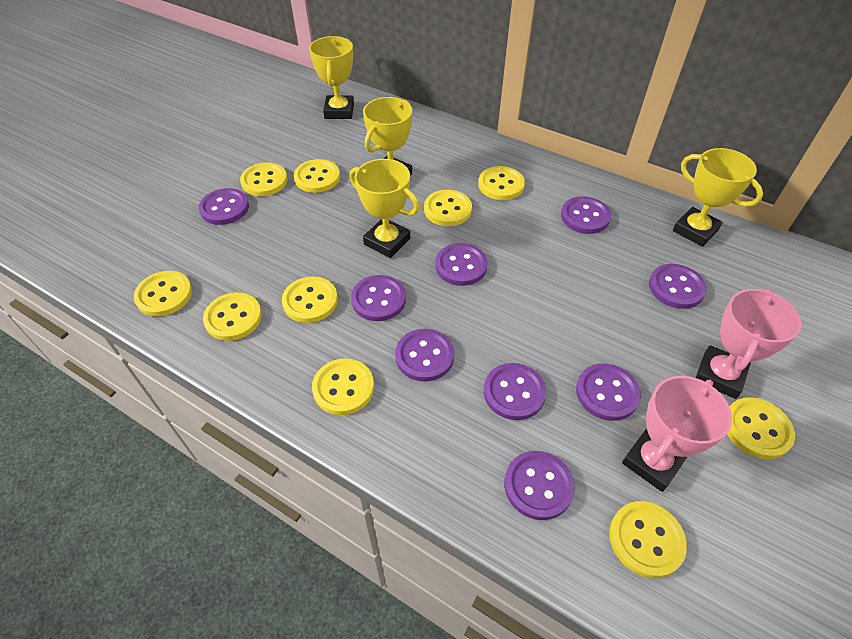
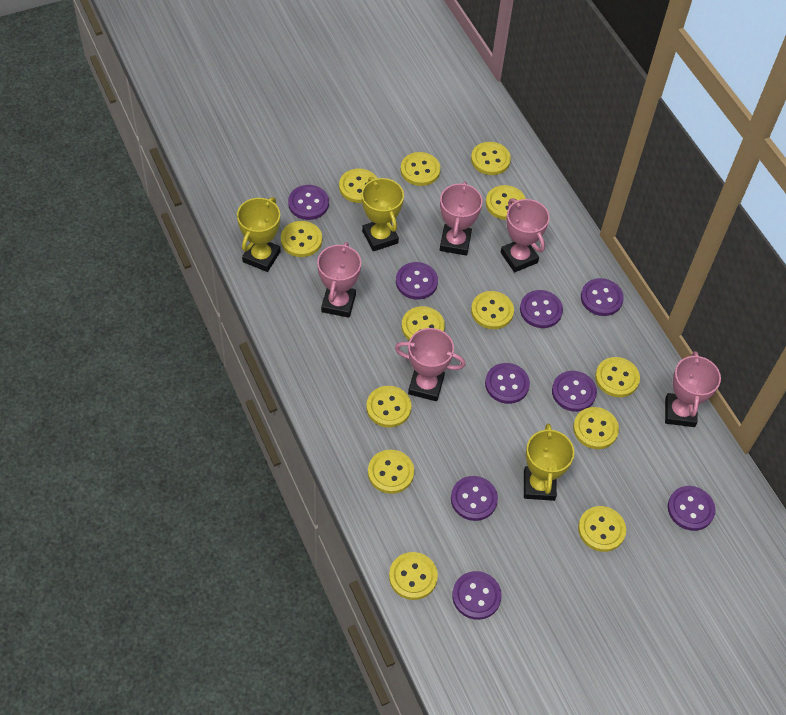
pink trophy: 2 -> 5
yellow button: 10 -> 13
yellow trophy: 4 -> 3

